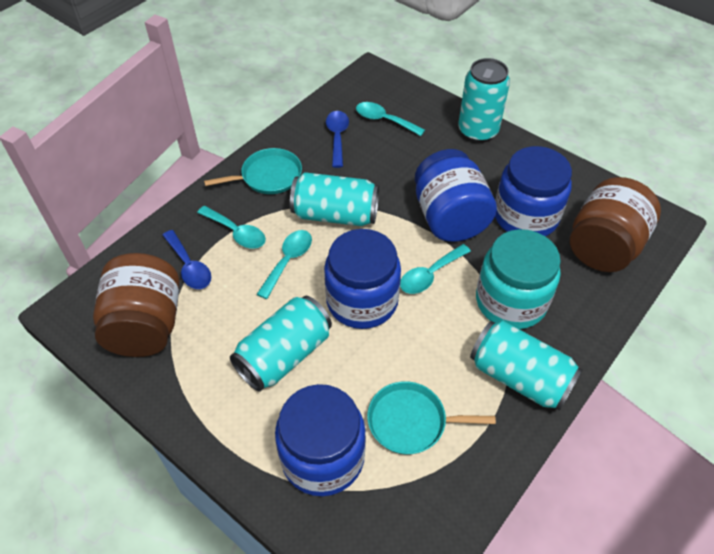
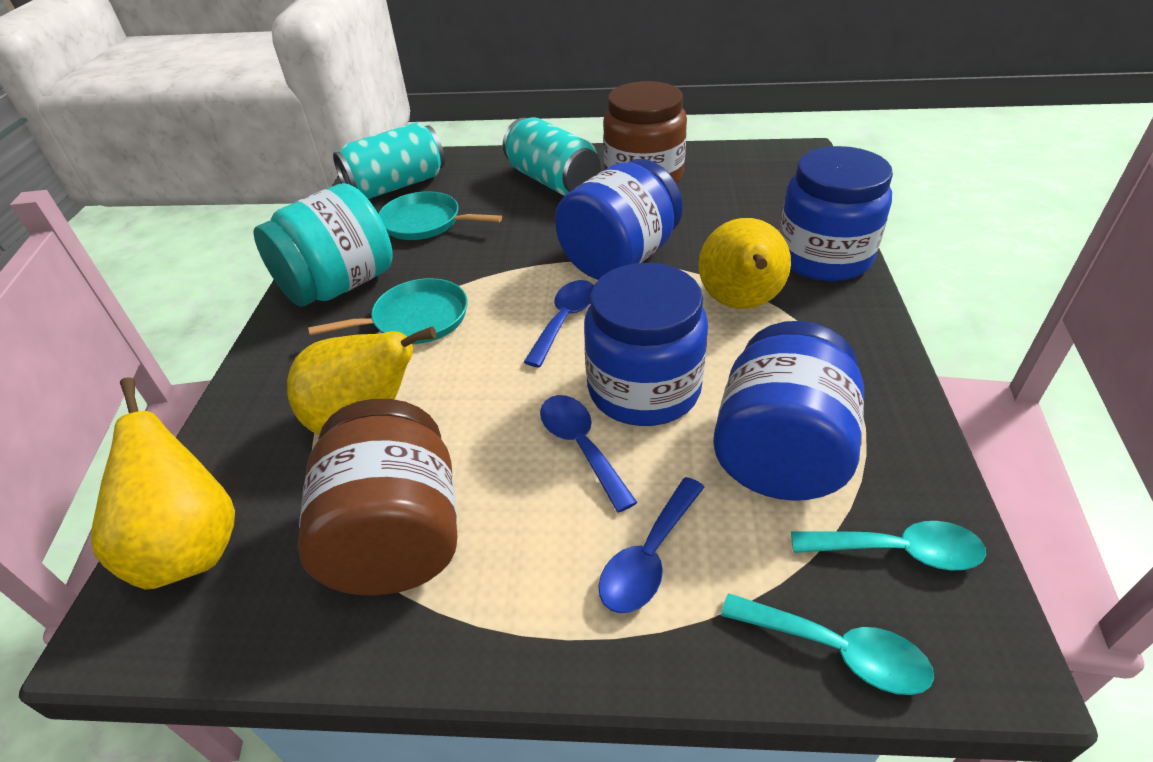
blue spoon: 2 -> 3
turquoise can: 4 -> 2
turquoise spoon: 4 -> 2
yellow pear: 0 -> 3

